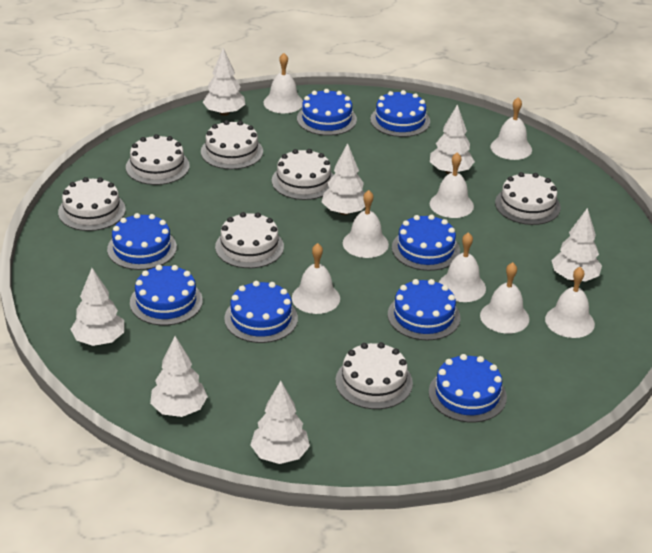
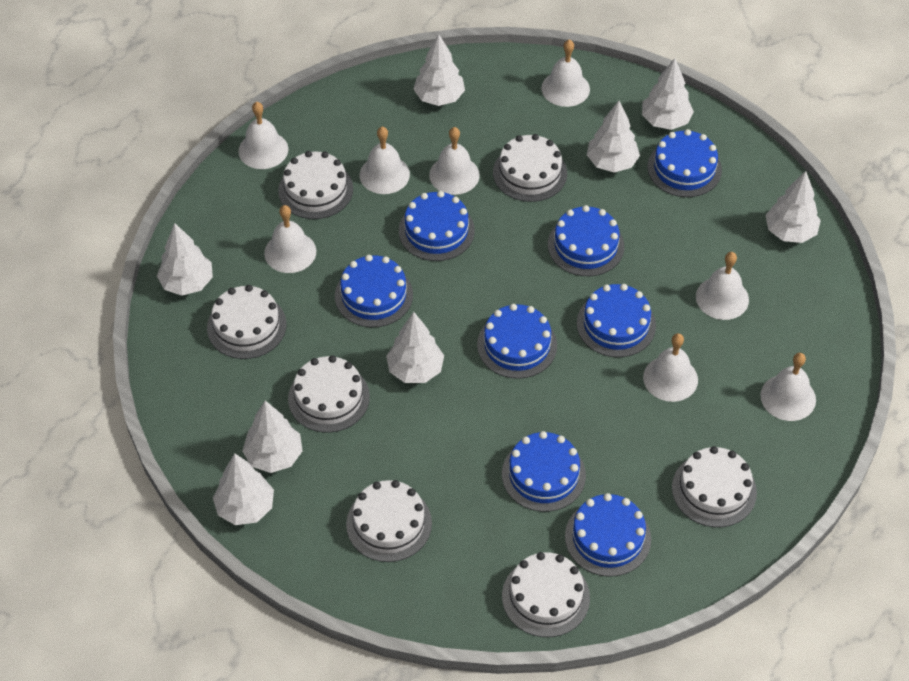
white tree: 7 -> 8

